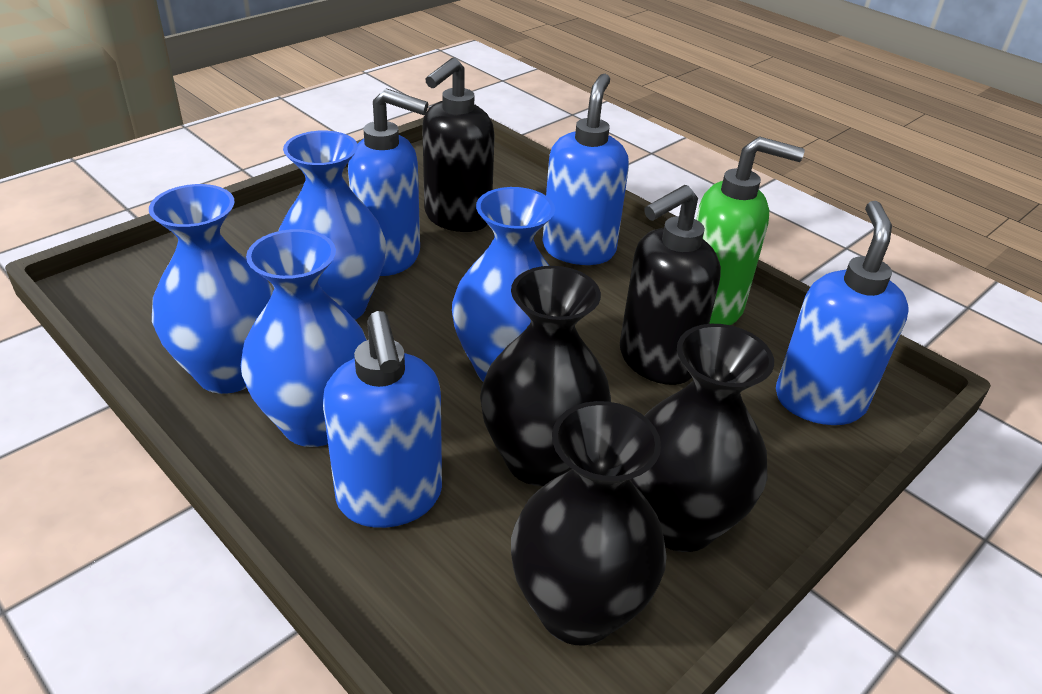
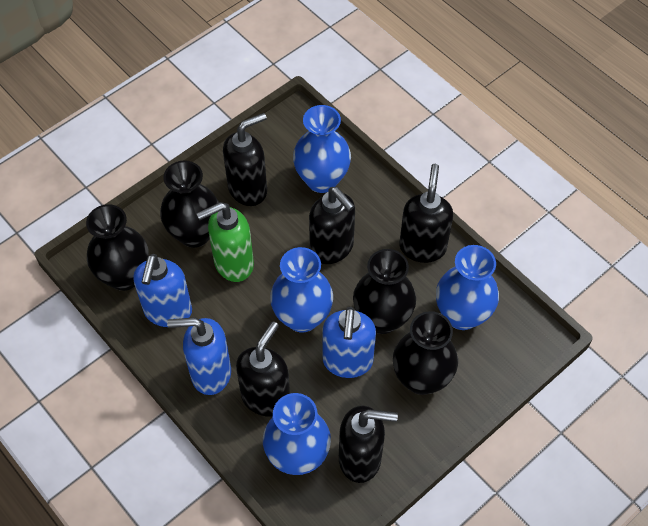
black soap dispenser: 2 -> 5
black vase: 3 -> 4
blue soap dispenser: 4 -> 3

